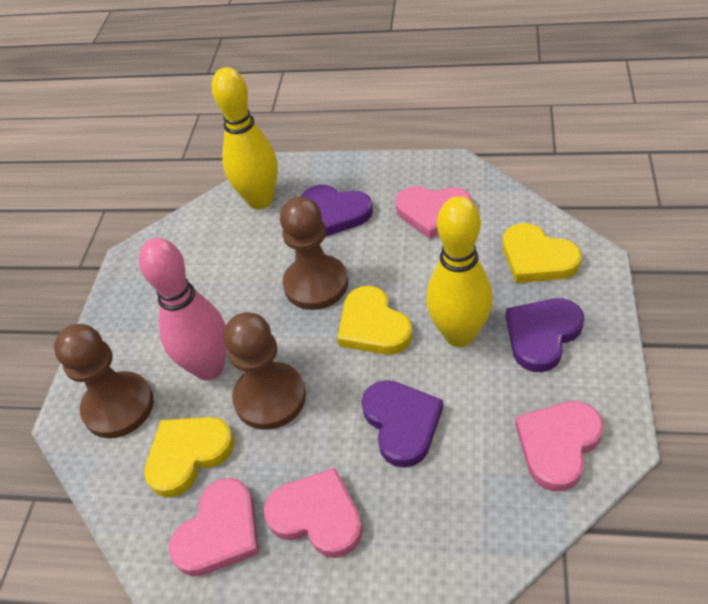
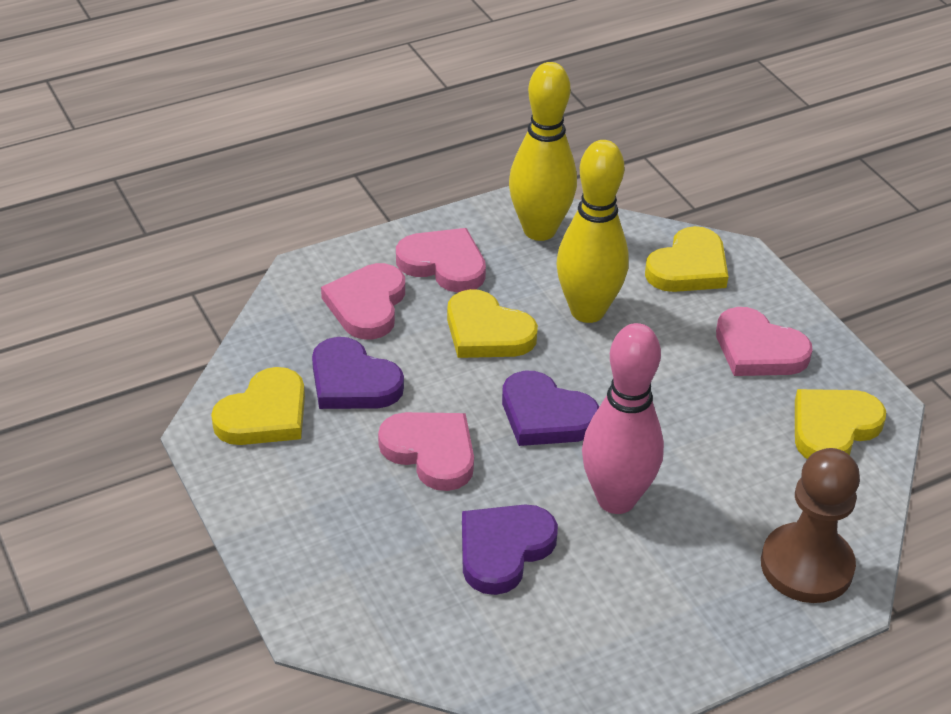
brown pawn: 3 -> 1
yellow heart: 3 -> 4

